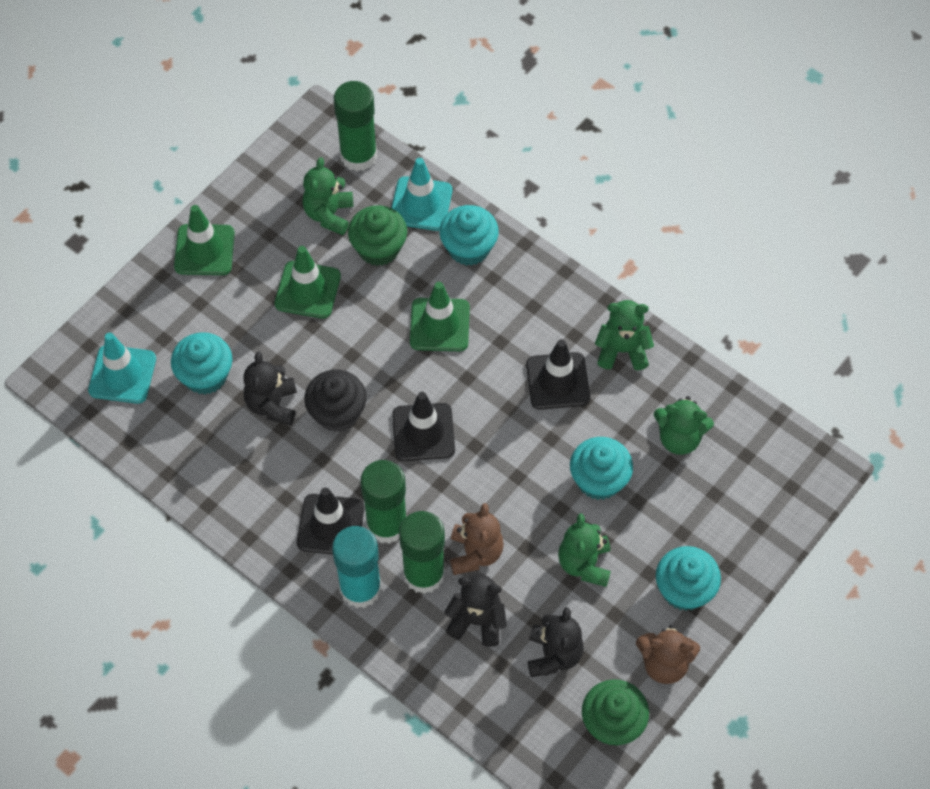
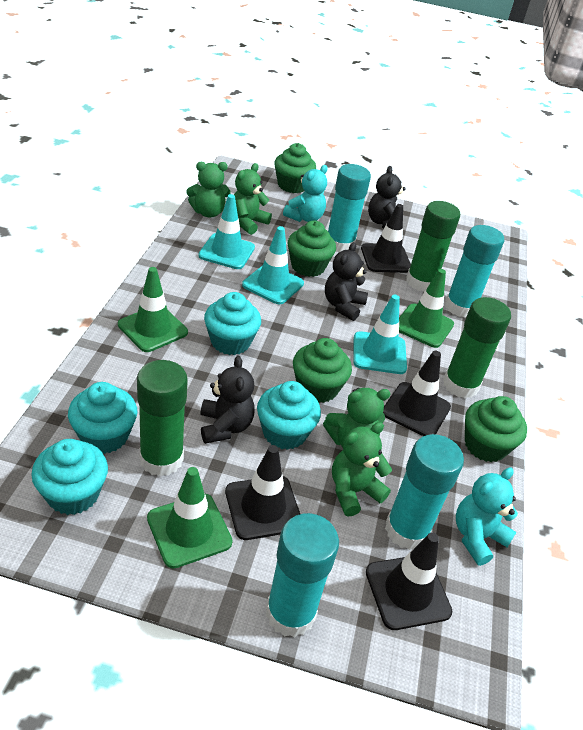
black cupcake: 1 -> 0
black traffic cone: 3 -> 4
brown teddy bear: 2 -> 0
green cupcake: 2 -> 4
turquoise glue stick: 1 -> 4
turquoise teddy bear: 0 -> 2
turquoise traffic cone: 2 -> 3

